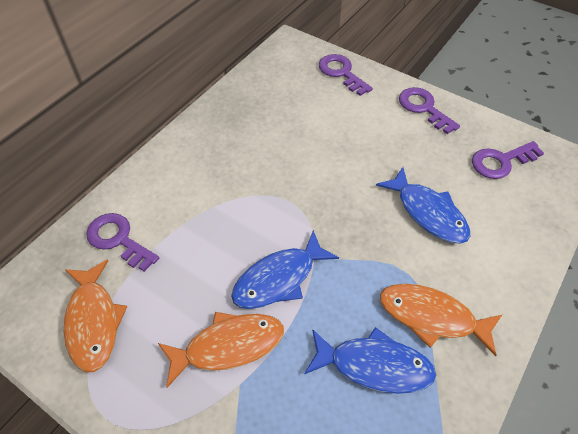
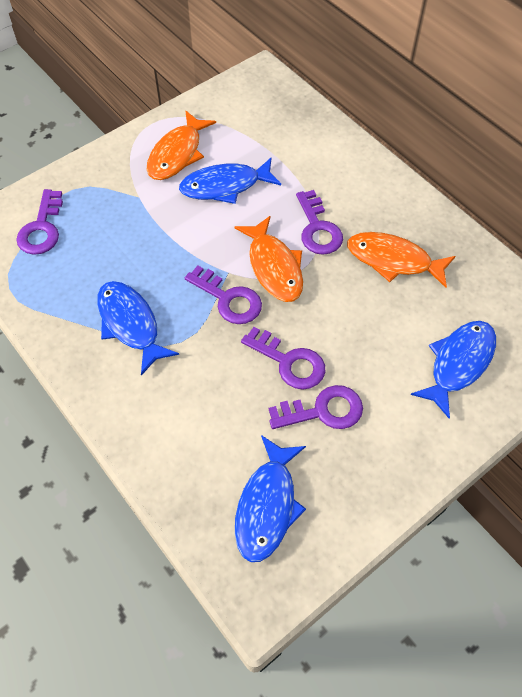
blue fish: 3 -> 4
purple key: 4 -> 5

